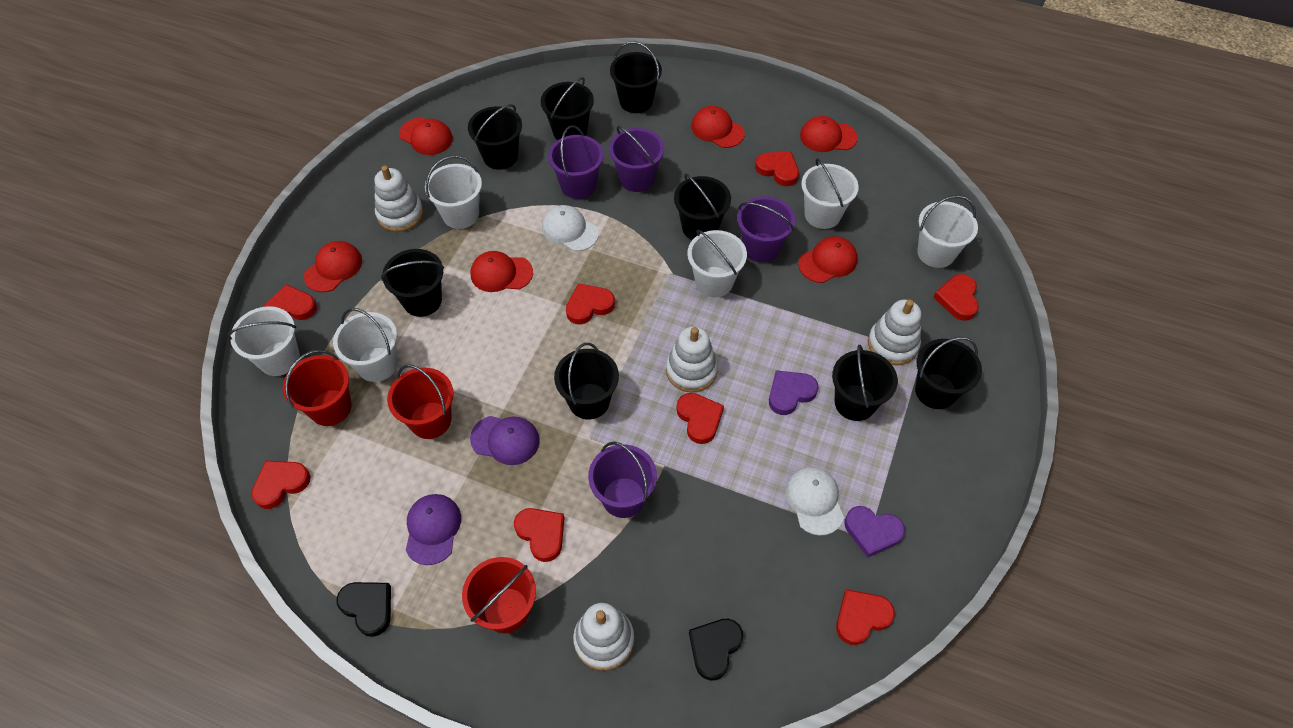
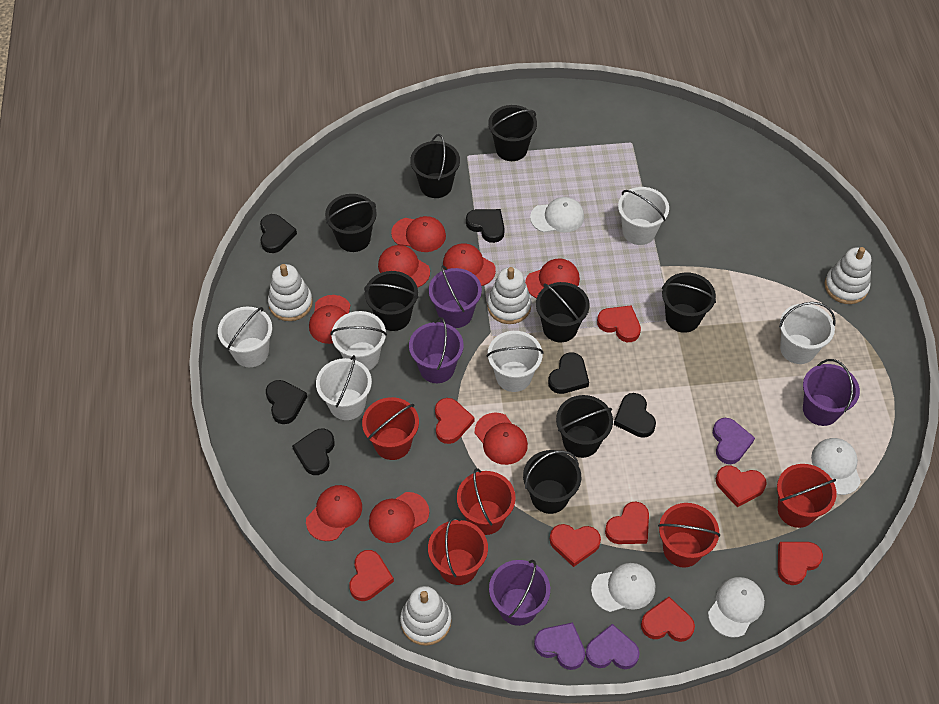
black heart: 2 -> 6
purple cap: 2 -> 0
purple heart: 2 -> 3
red bucket: 3 -> 5
red cap: 6 -> 8
white cap: 2 -> 4

